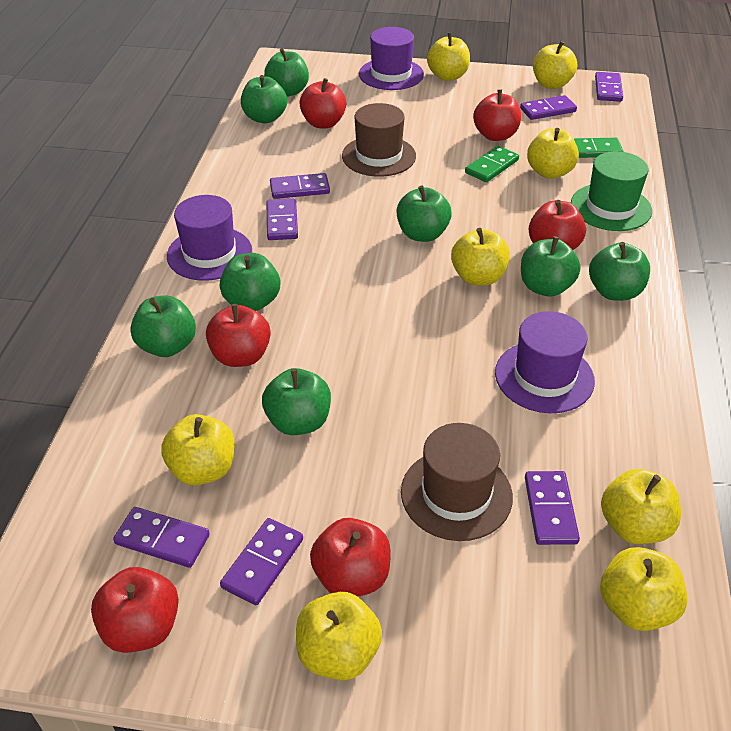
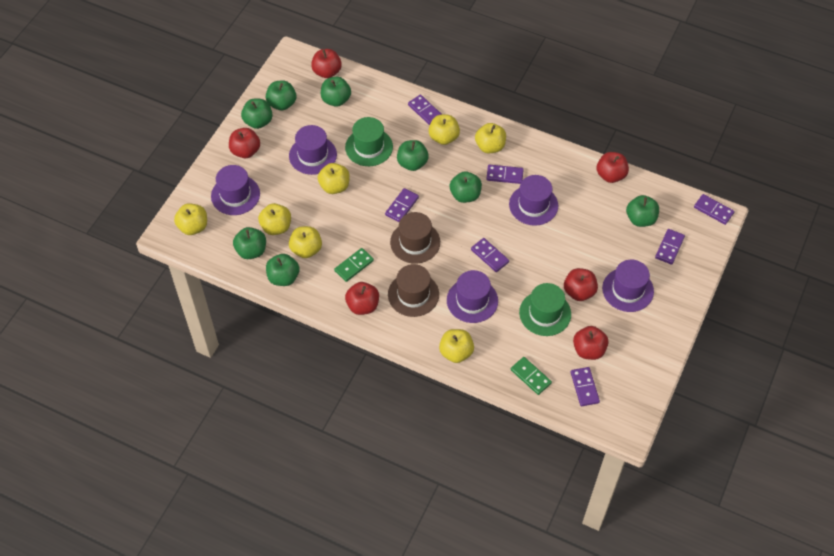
green hat: 1 -> 2
purple hat: 3 -> 5
yellow apple: 8 -> 7

